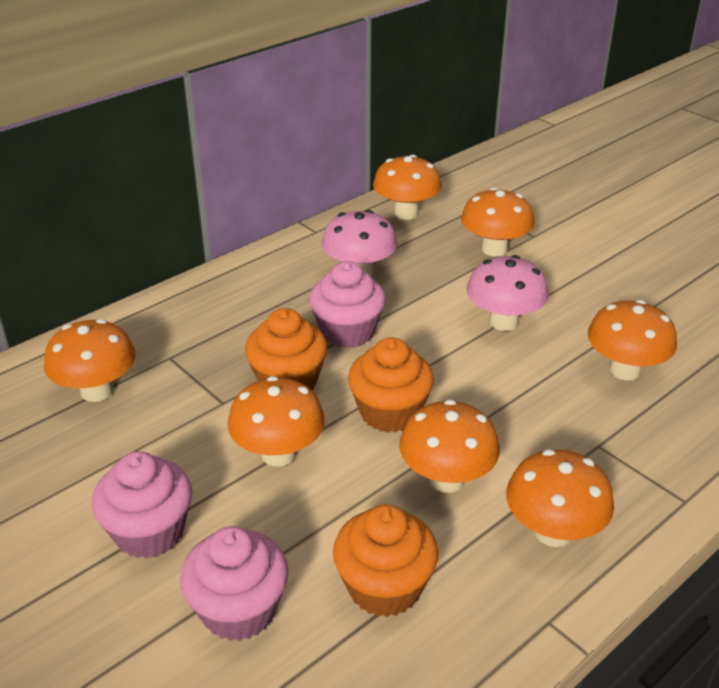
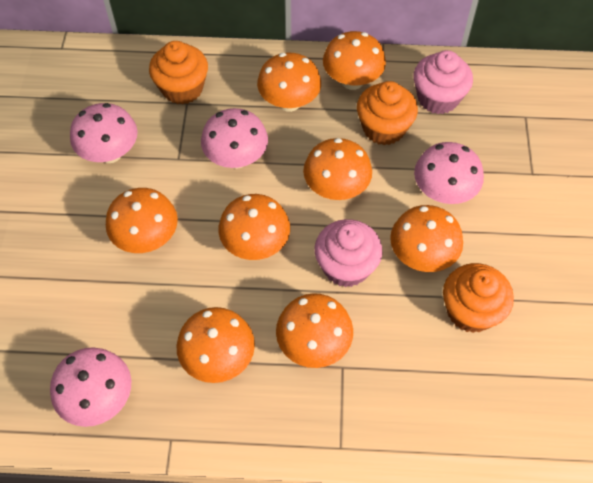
orange mushroom: 7 -> 8
pink cupcake: 3 -> 2
pink mushroom: 2 -> 4

